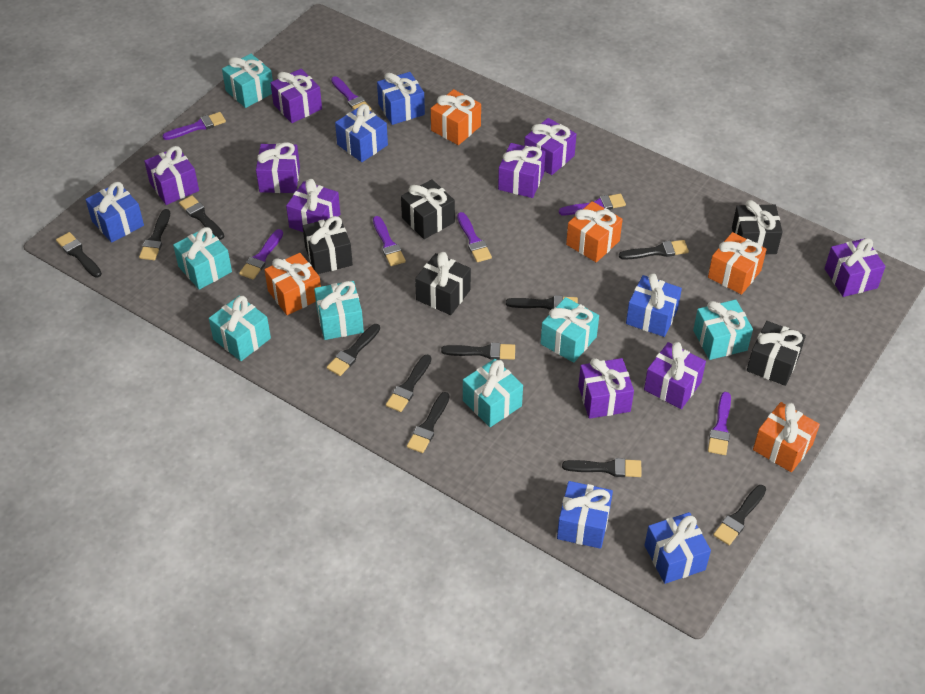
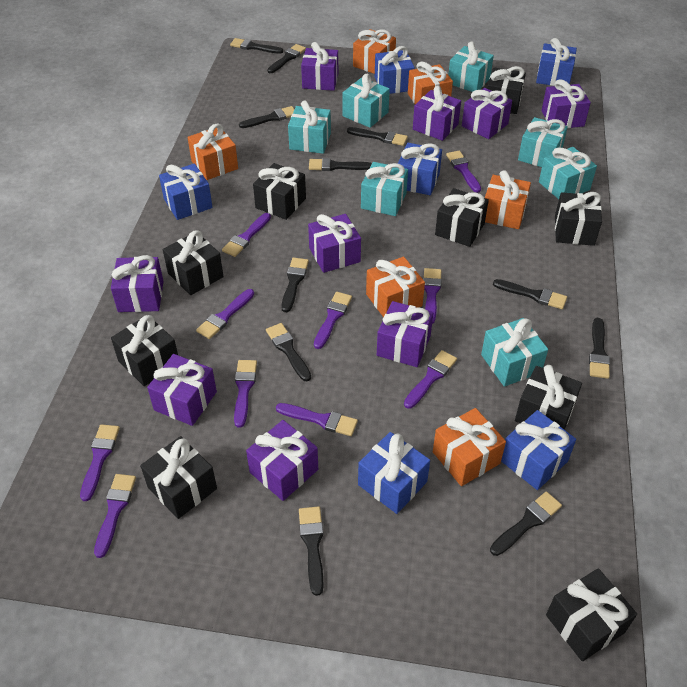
black gift: 5 -> 9
orange gift: 5 -> 6
purple brush: 7 -> 10

